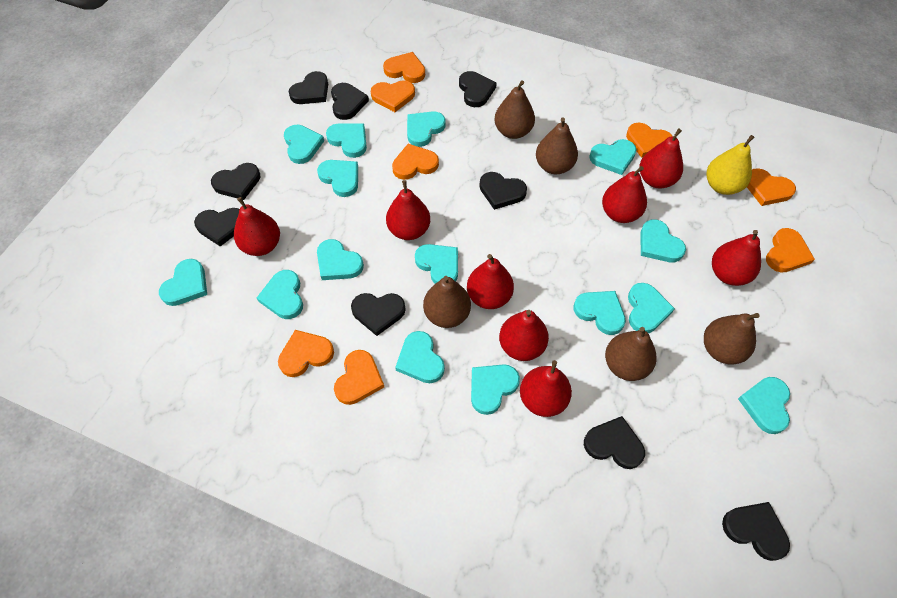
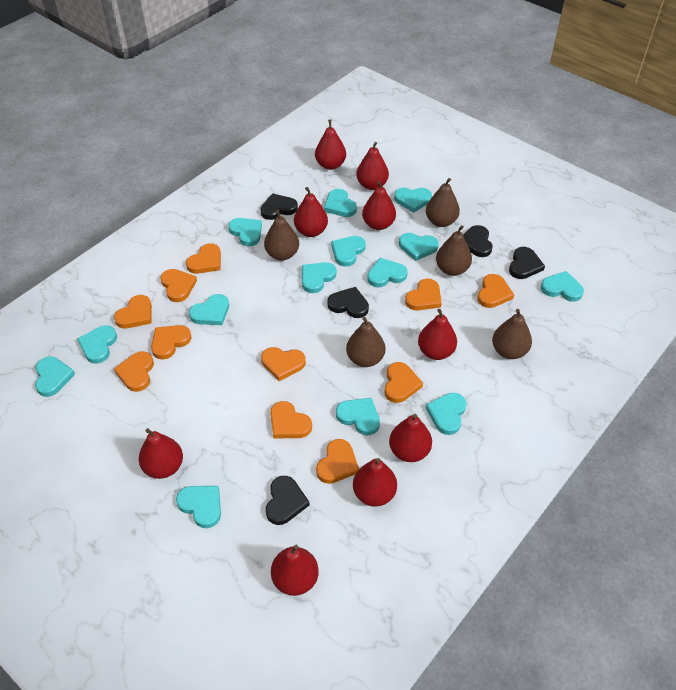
black heart: 9 -> 5
orange heart: 8 -> 11
red pear: 8 -> 9
turquoise heart: 15 -> 14
yellow pear: 1 -> 0

